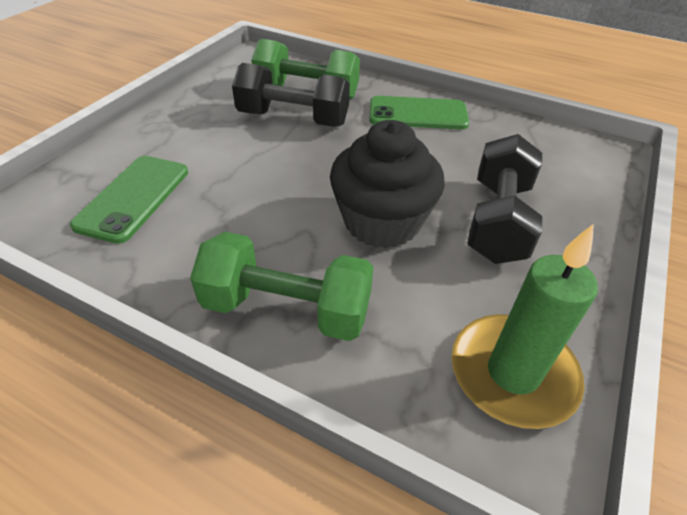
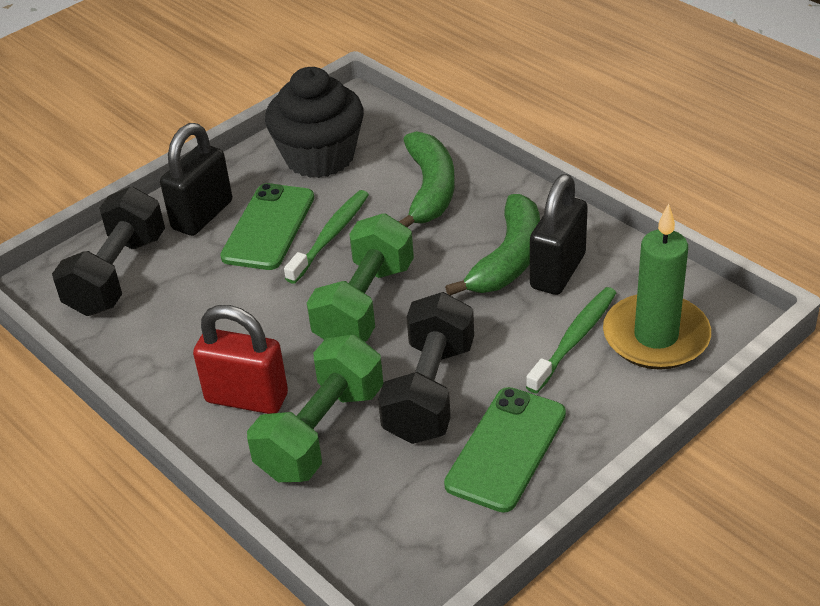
black padlock: 0 -> 2
green banana: 0 -> 2
green toothbrush: 0 -> 2
red padlock: 0 -> 1

